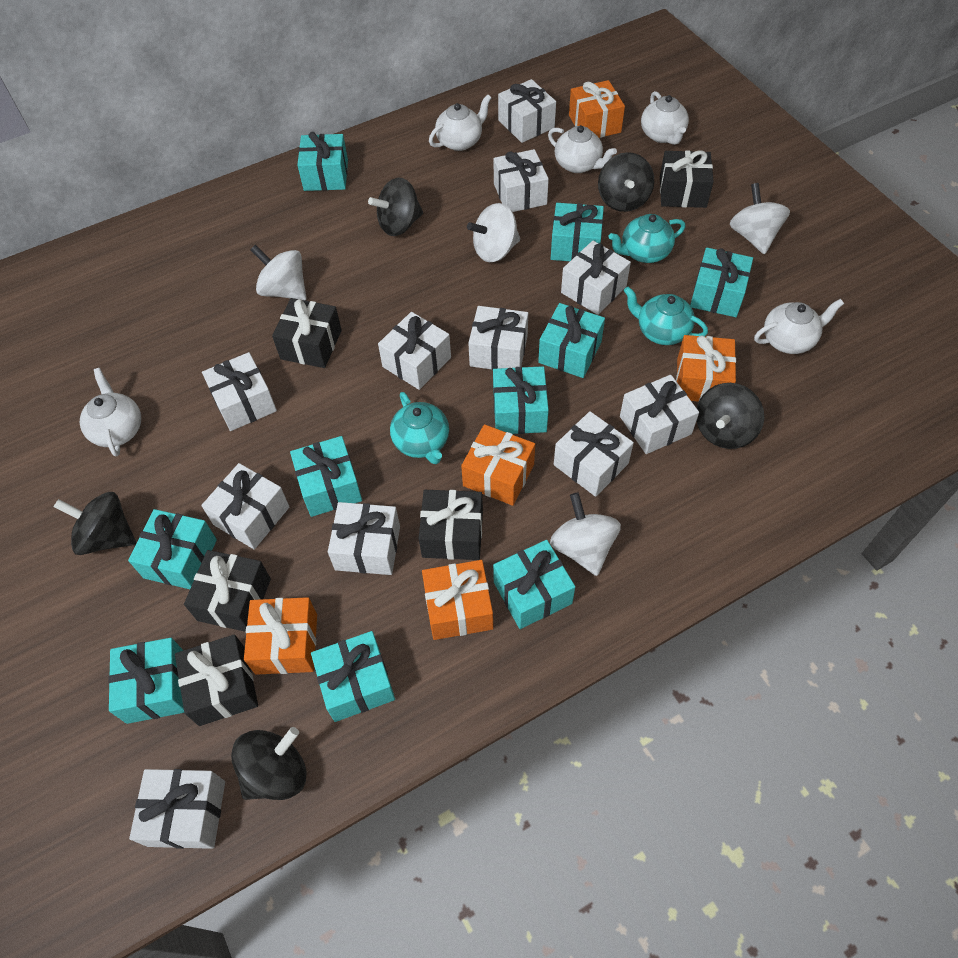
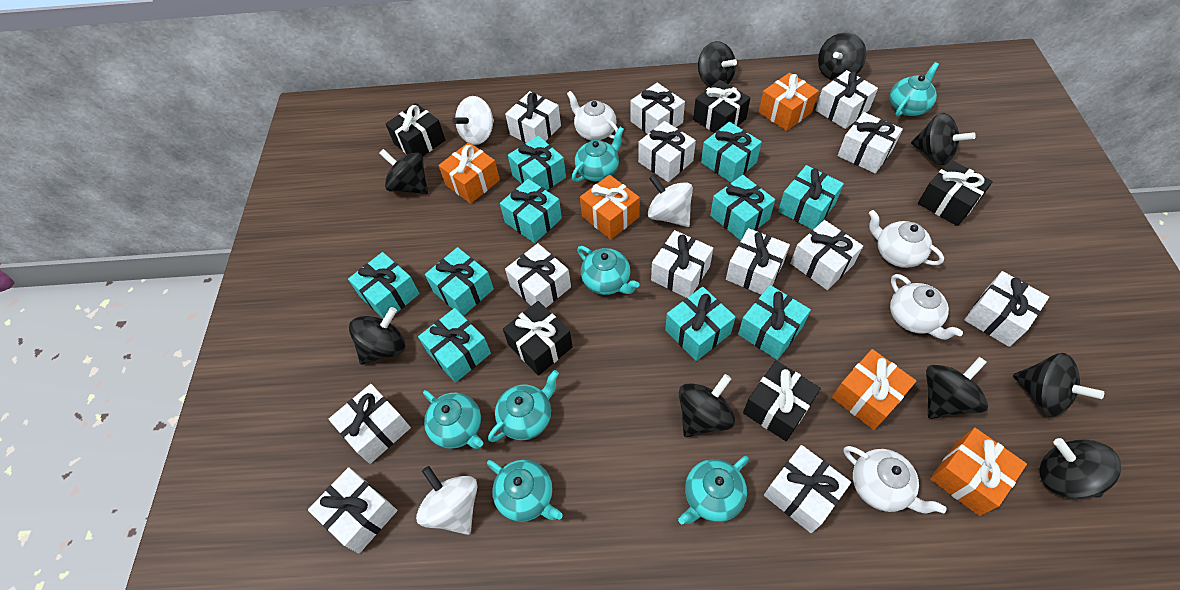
black spinning top: 5 -> 9
turquoise teapot: 3 -> 7
white gift: 11 -> 13
white spinning top: 4 -> 3
white teapot: 5 -> 4

